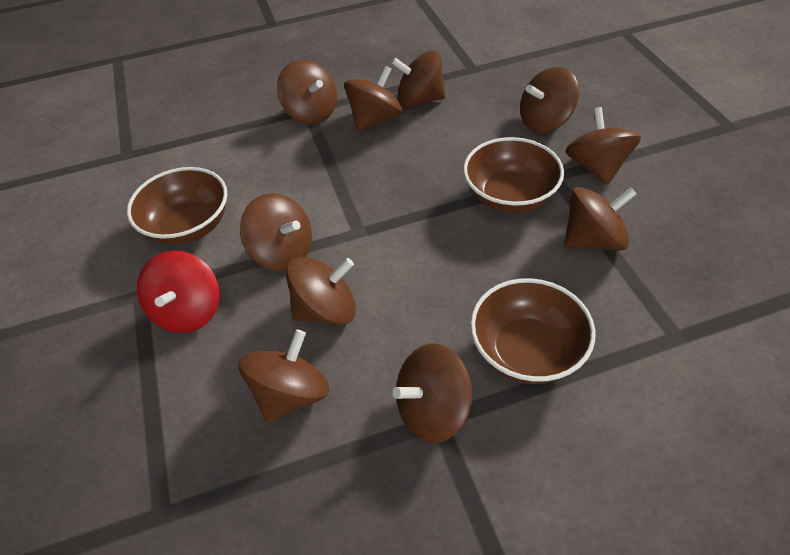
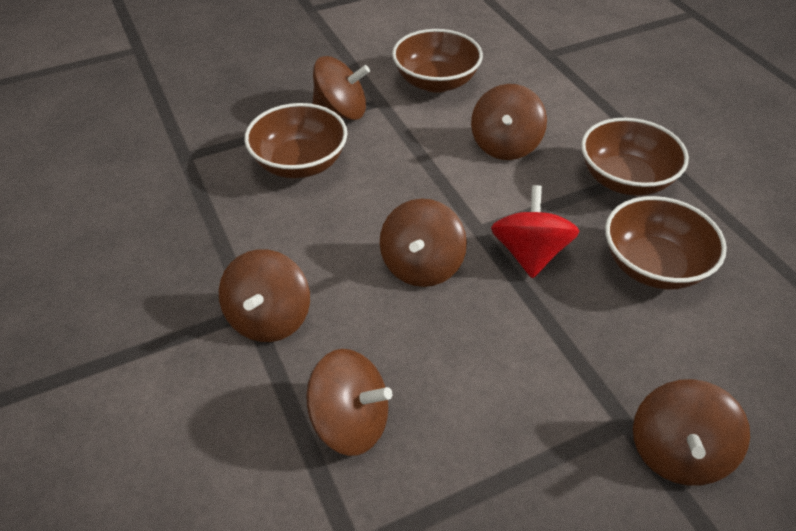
brown bowl: 3 -> 4
brown spinning top: 10 -> 6

